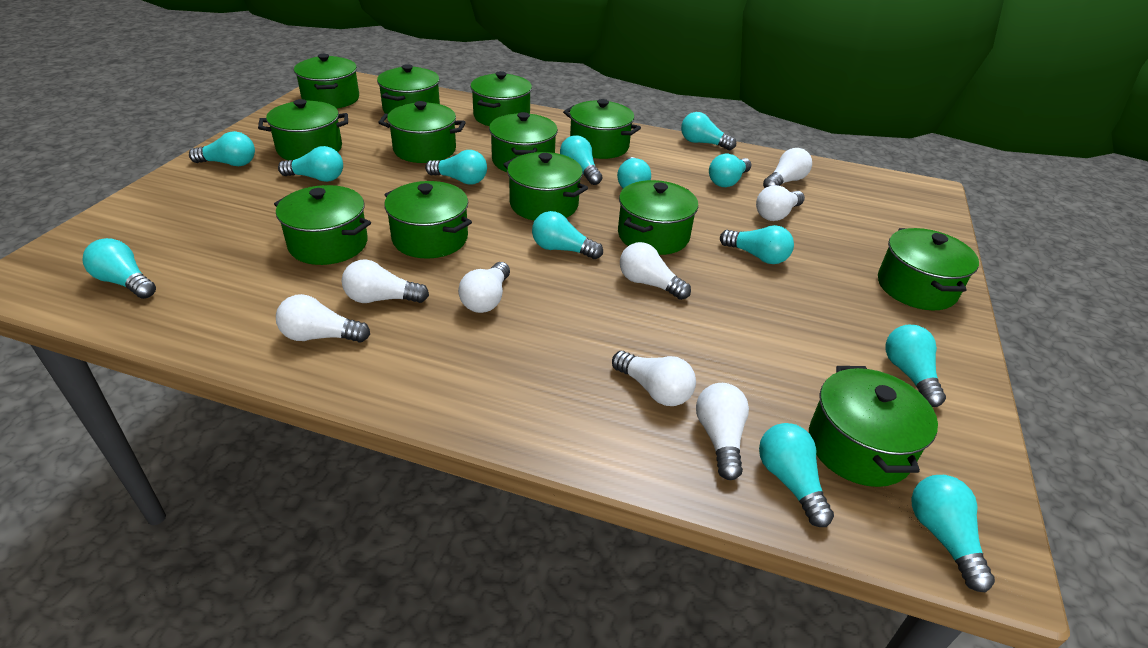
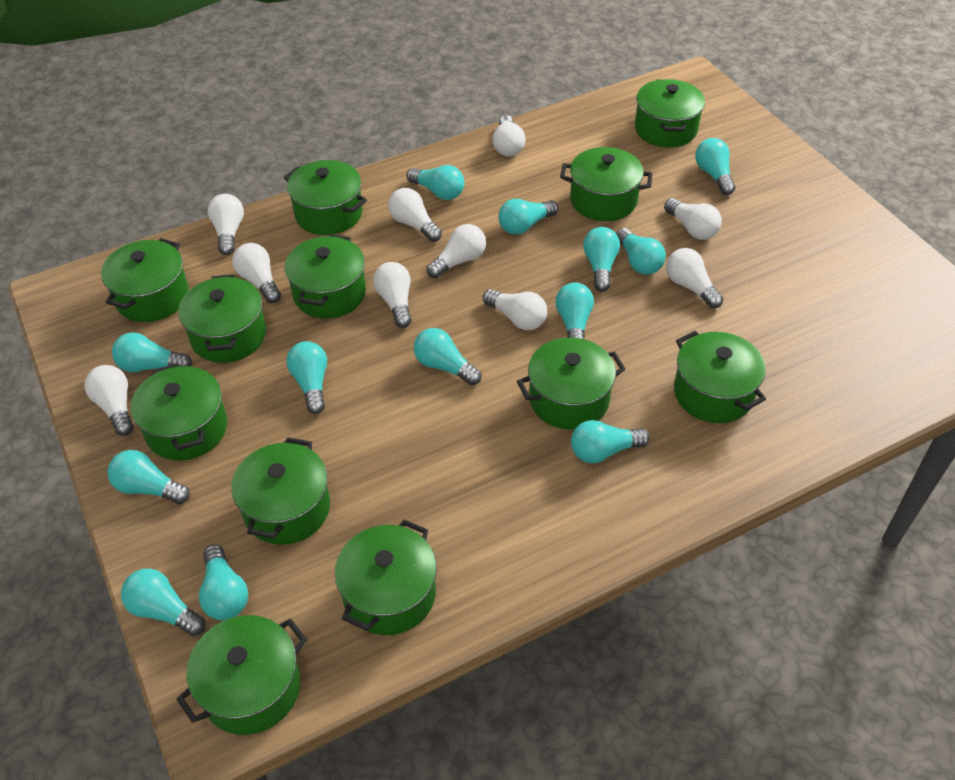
green pot: 13 -> 12
white light bulb: 8 -> 10

